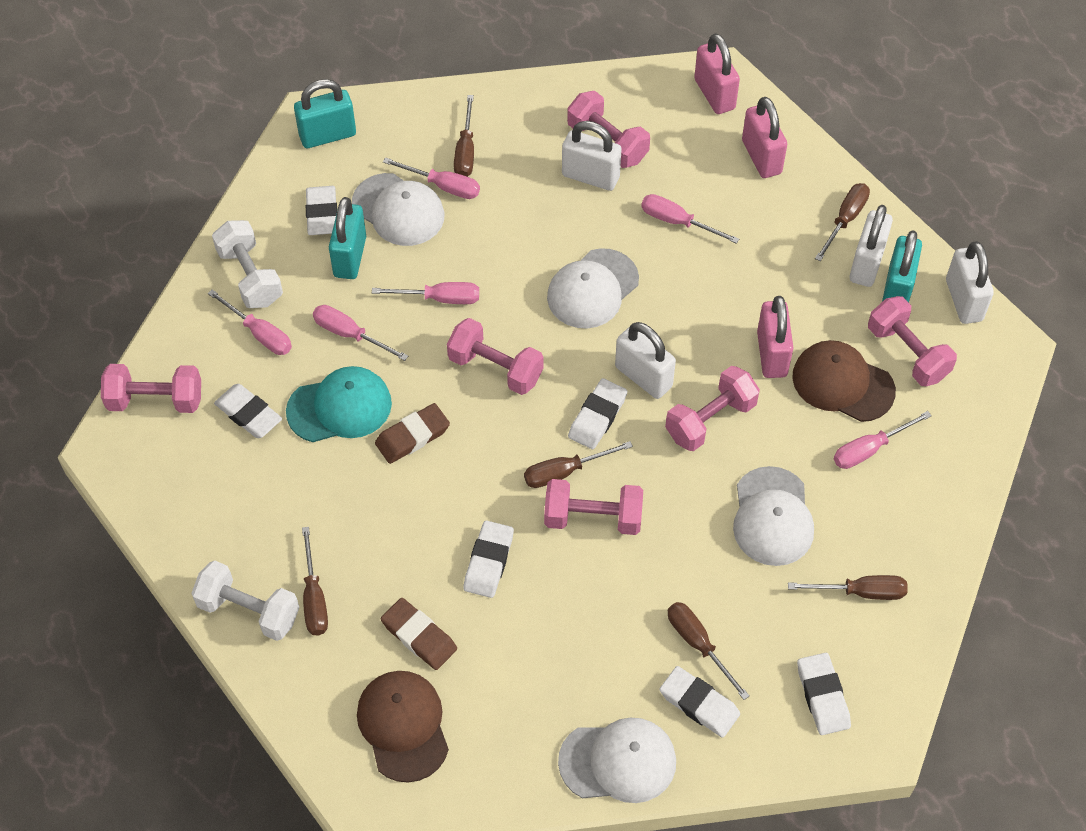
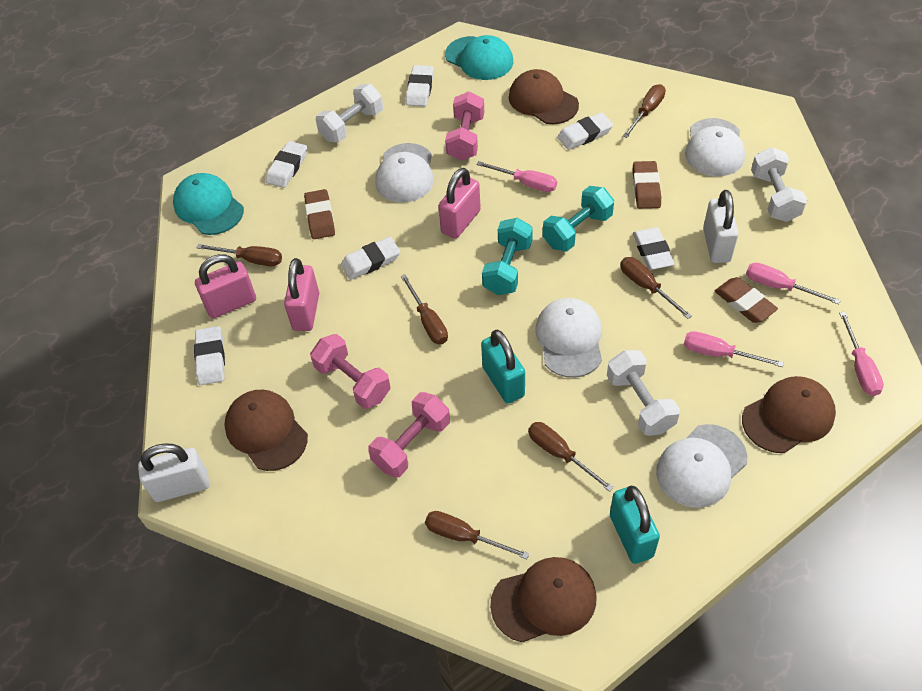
brown cap: 2 -> 4
brown eraser: 2 -> 3
pink dumbbell: 6 -> 3
pink screwdriver: 6 -> 4
turquoise cap: 1 -> 2
turquoise dumbbell: 0 -> 2
turquoise padlock: 3 -> 2
white dumbbell: 2 -> 3
white padlock: 4 -> 2

